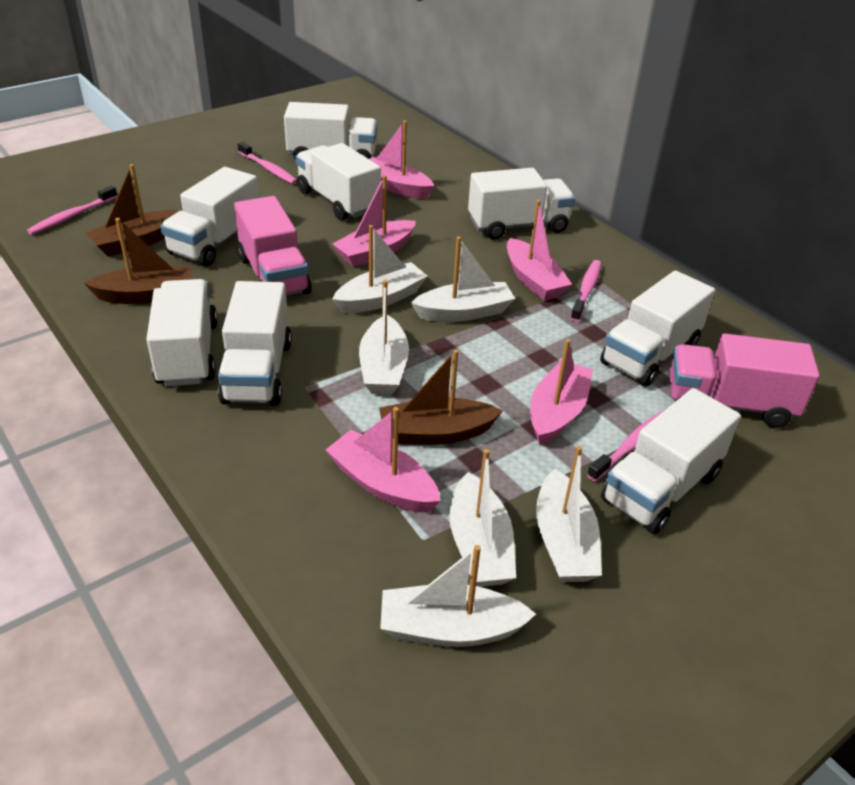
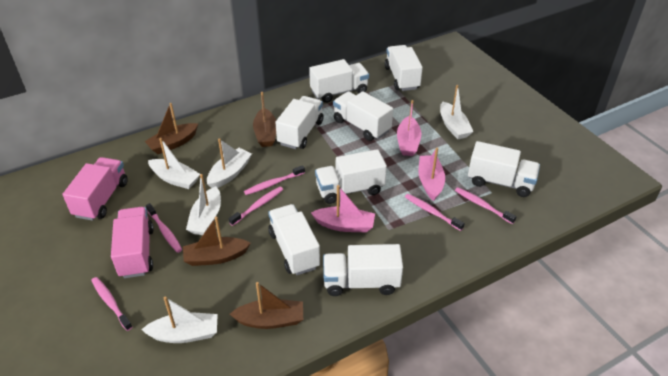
brown boat: 3 -> 4
pink boat: 5 -> 3
pink toothbrush: 4 -> 6
white boat: 6 -> 5

